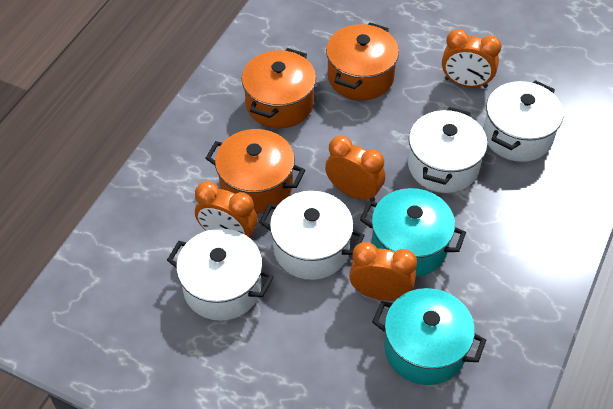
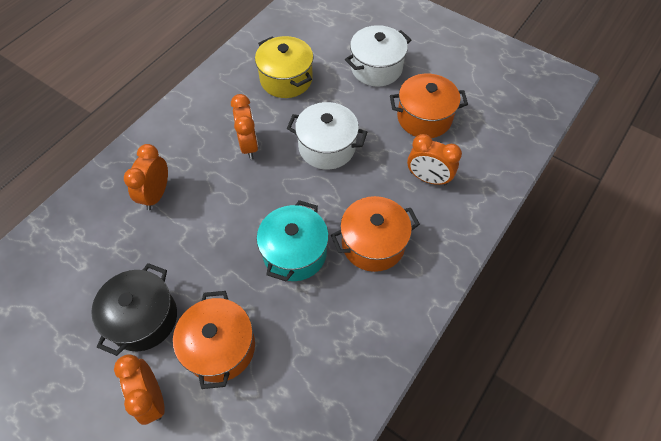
black pot: 0 -> 1
turquoise pot: 2 -> 1
white pot: 4 -> 2
yellow pot: 0 -> 1

